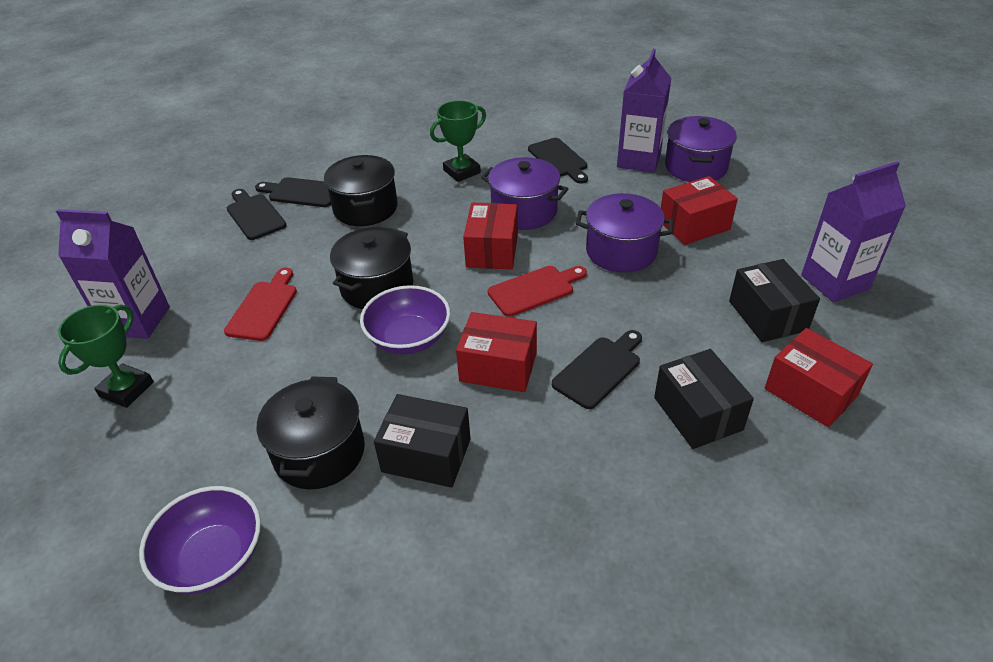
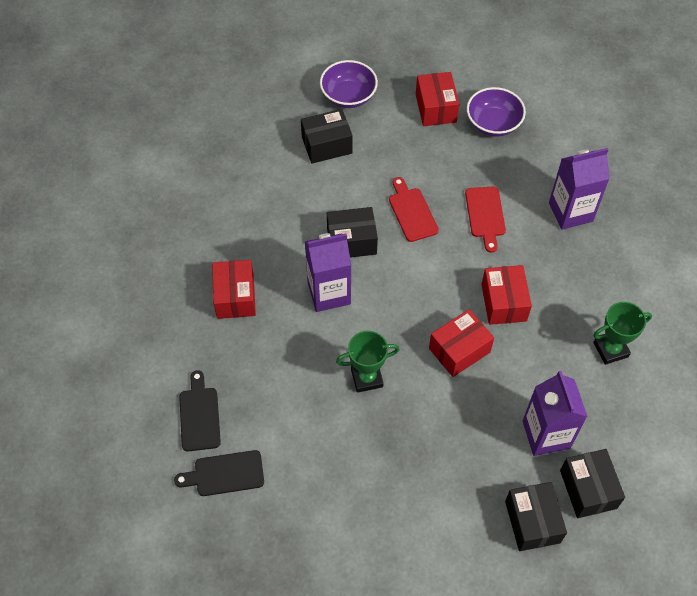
black box: 3 -> 4
black cutting board: 4 -> 2
black pot: 3 -> 0
purple pot: 3 -> 0

